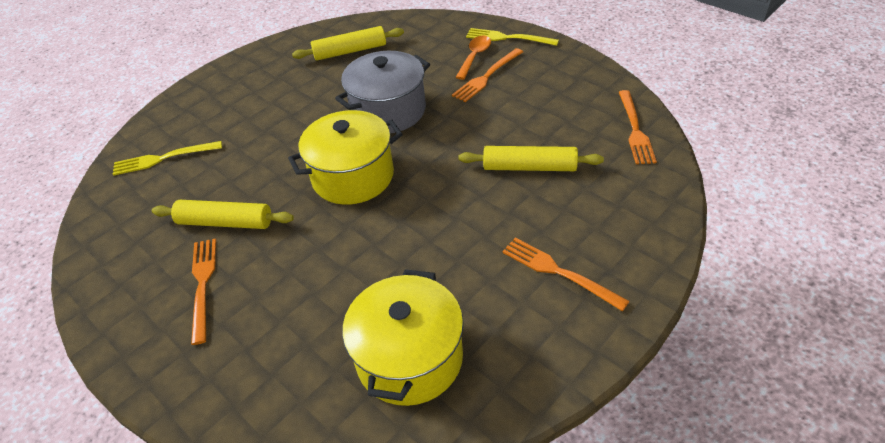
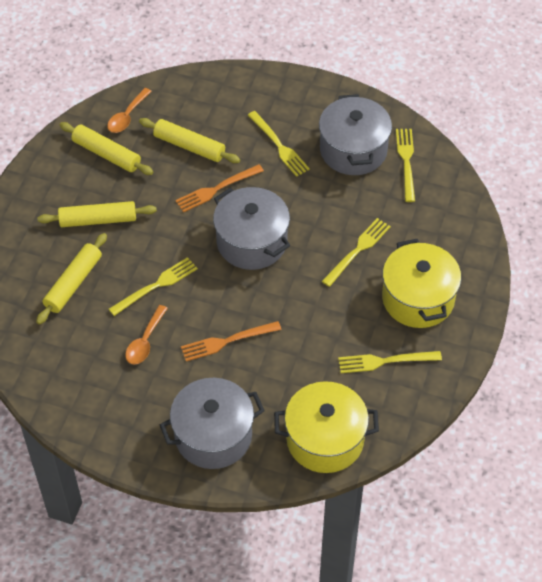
grey pot: 1 -> 3
orange fork: 4 -> 2
orange spoon: 1 -> 2
yellow fork: 2 -> 5
yellow rolling pin: 3 -> 4

